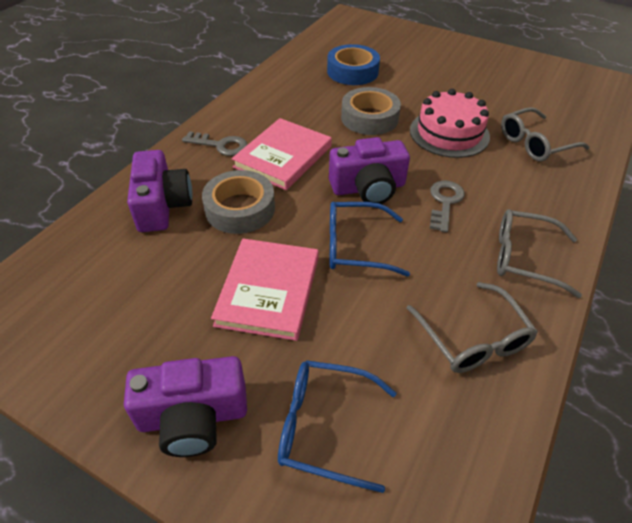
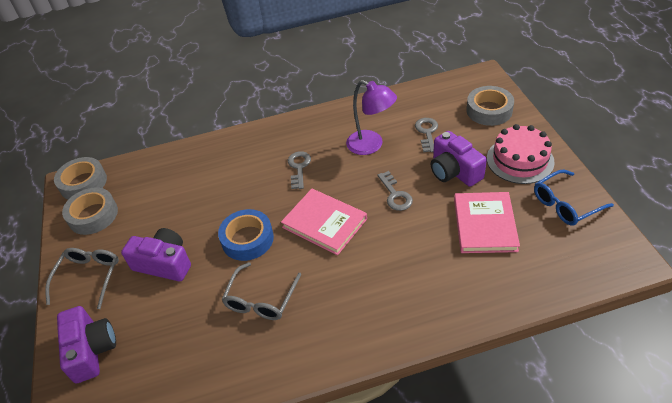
blue glasses: 2 -> 1
grey glasses: 3 -> 2
grey key: 2 -> 3
grey tape: 2 -> 3
purple lamp: 0 -> 1

